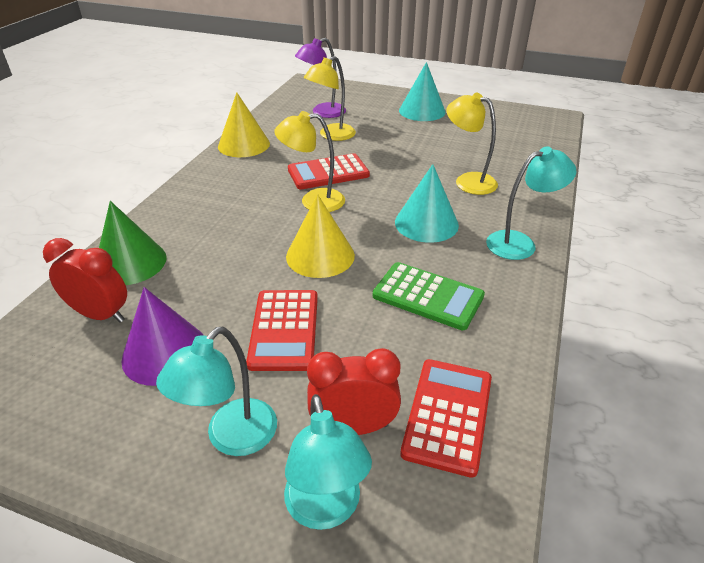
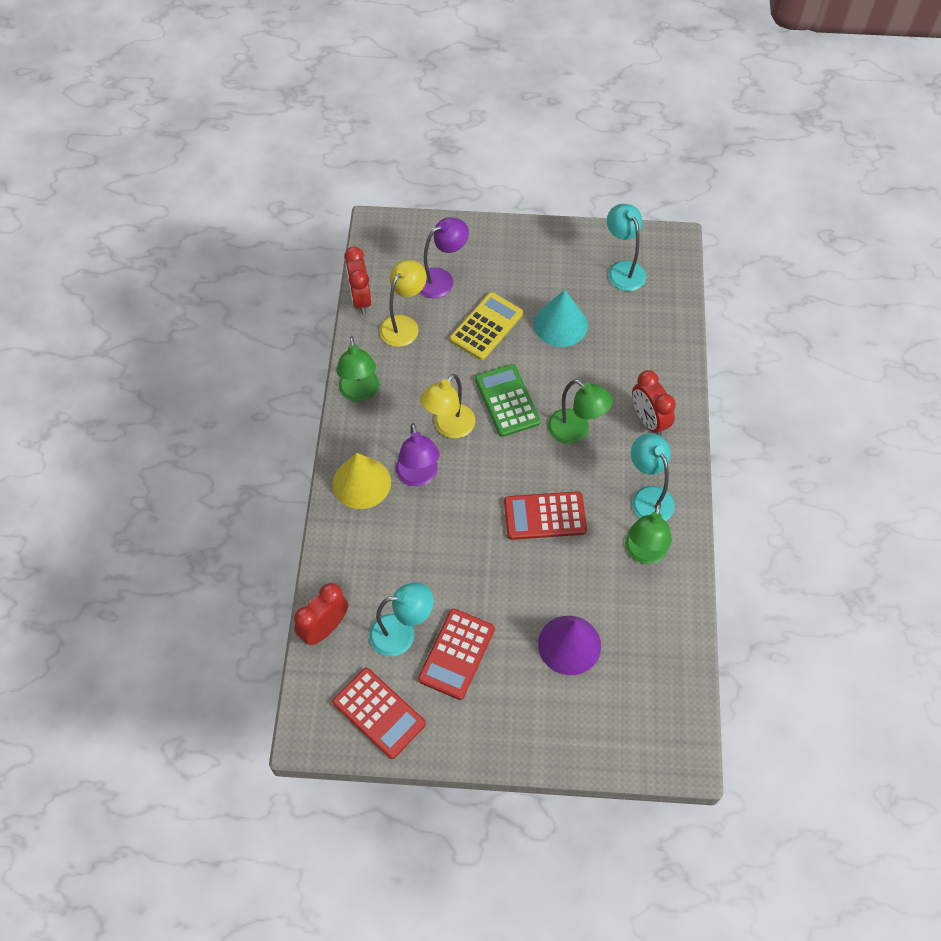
green cone: 1 -> 0
green lamp: 0 -> 3
purple lamp: 1 -> 2
red clock: 2 -> 3
turquoise cone: 2 -> 1
yellow calculator: 0 -> 1
yellow cone: 2 -> 1
yellow lamp: 3 -> 2

